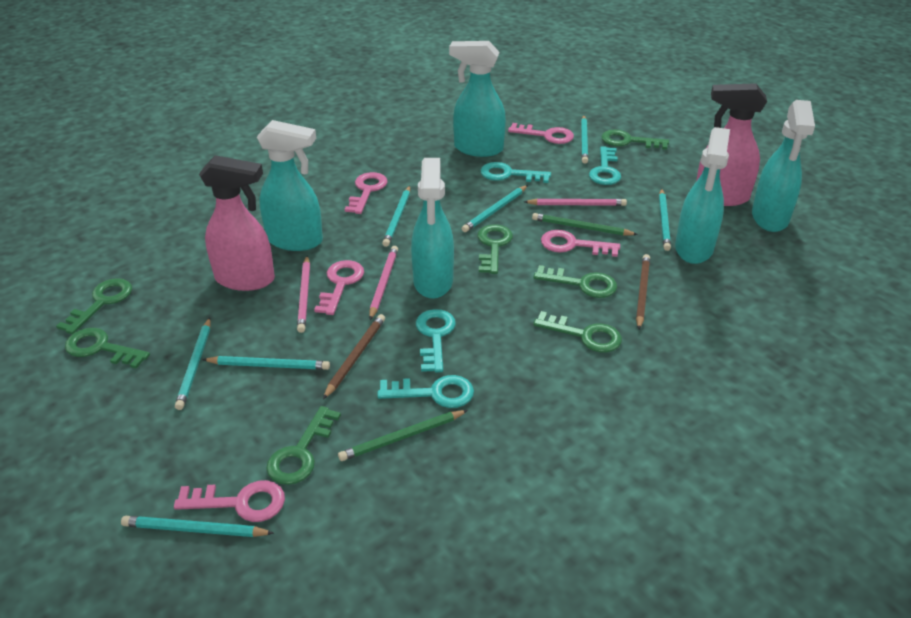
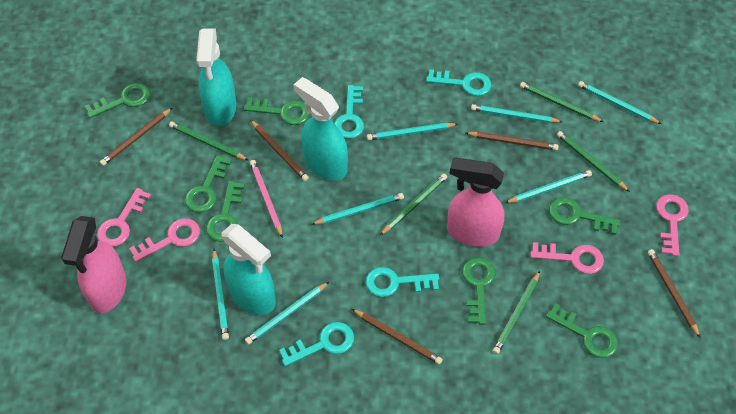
brown pencil: 2 -> 5
green pencil: 2 -> 5
pink key: 5 -> 4
pink pencil: 3 -> 1
turquoise spray bottle: 5 -> 3

